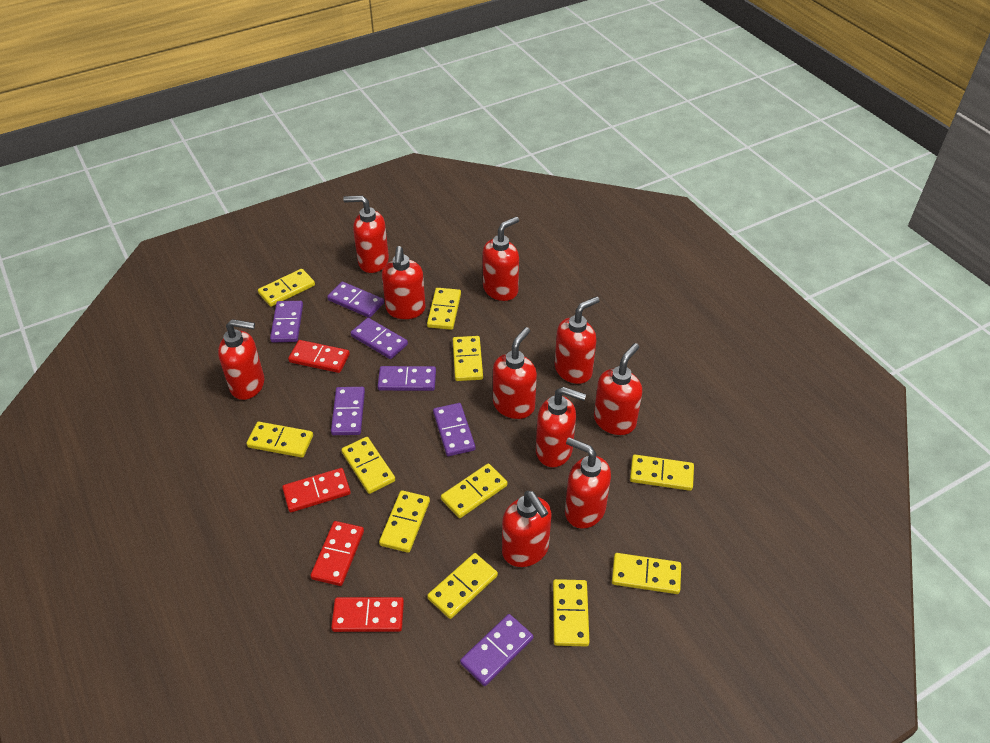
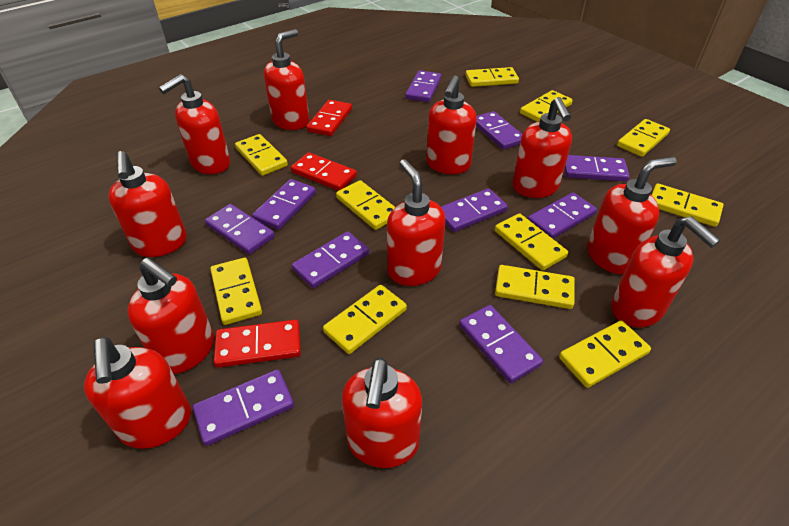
purple domino: 7 -> 10
red domino: 4 -> 3
red soap dispenser: 10 -> 11

